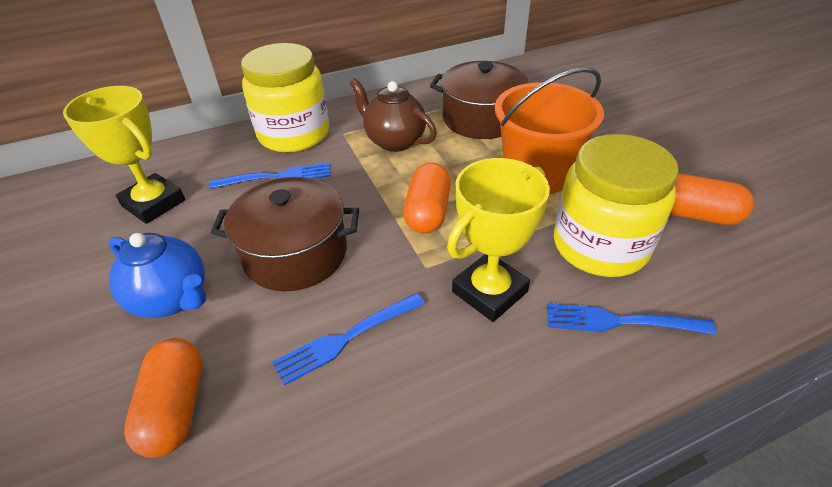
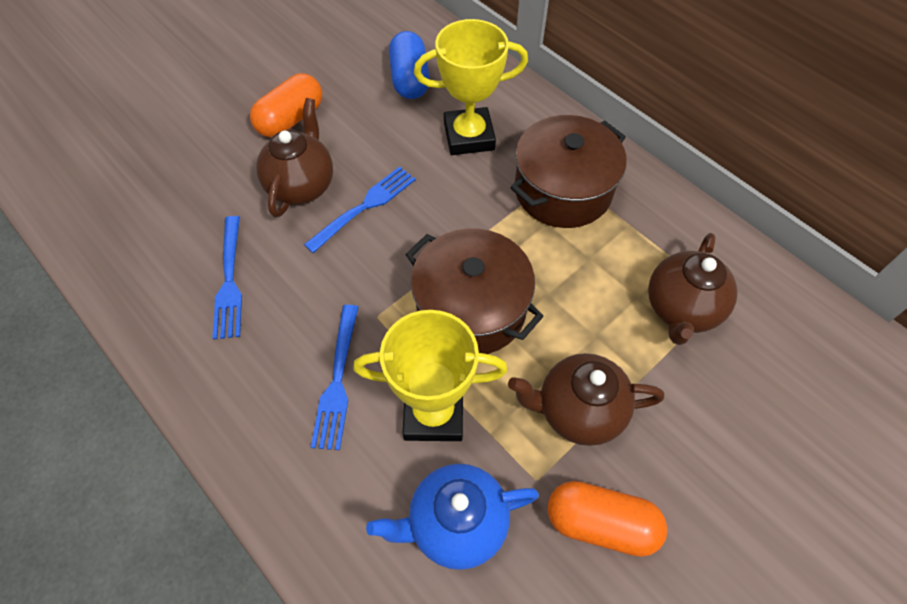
blue capsule: 0 -> 1
brown teapot: 1 -> 3
orange bucket: 1 -> 0
orange capsule: 3 -> 2
yellow jar: 2 -> 0

